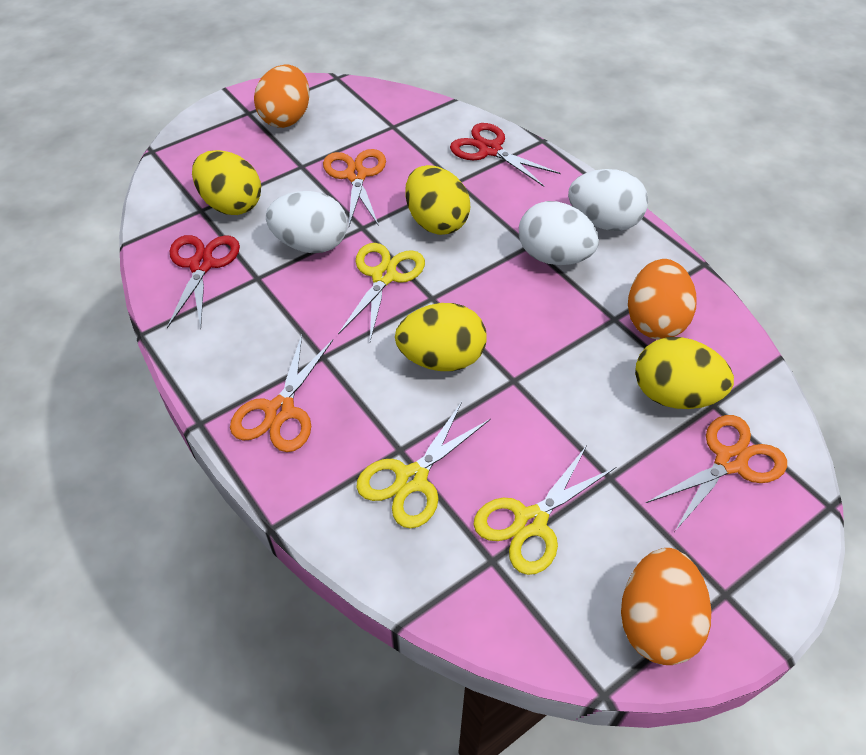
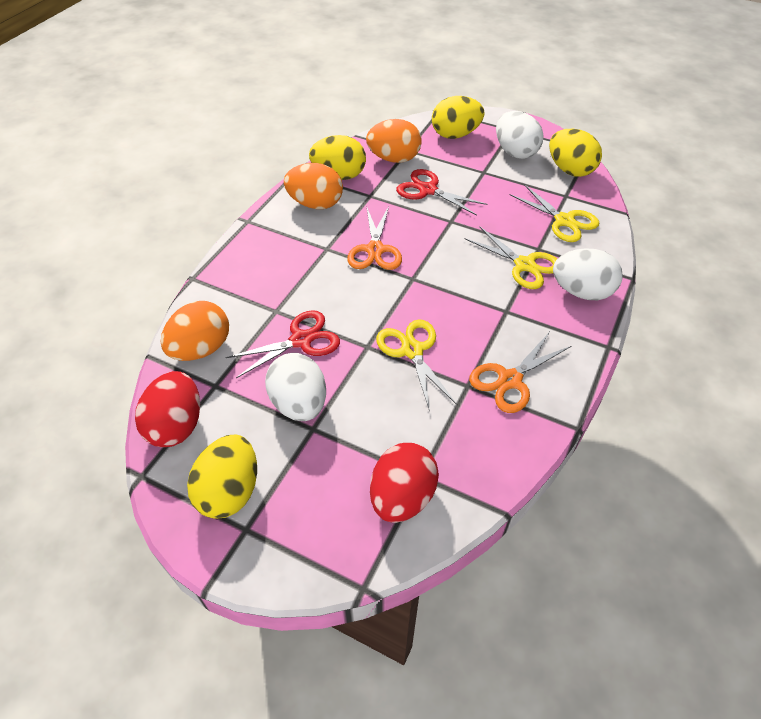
orange scissors: 3 -> 2
red egg: 0 -> 2

